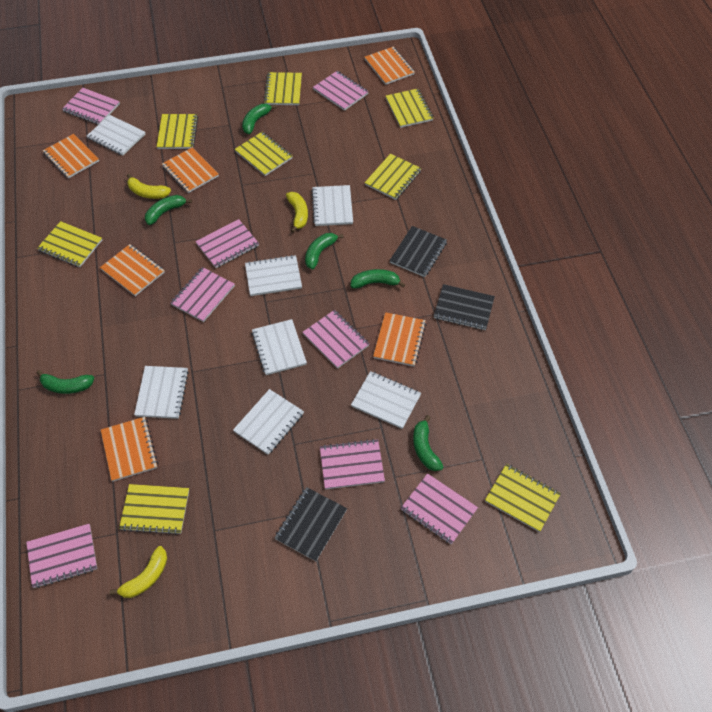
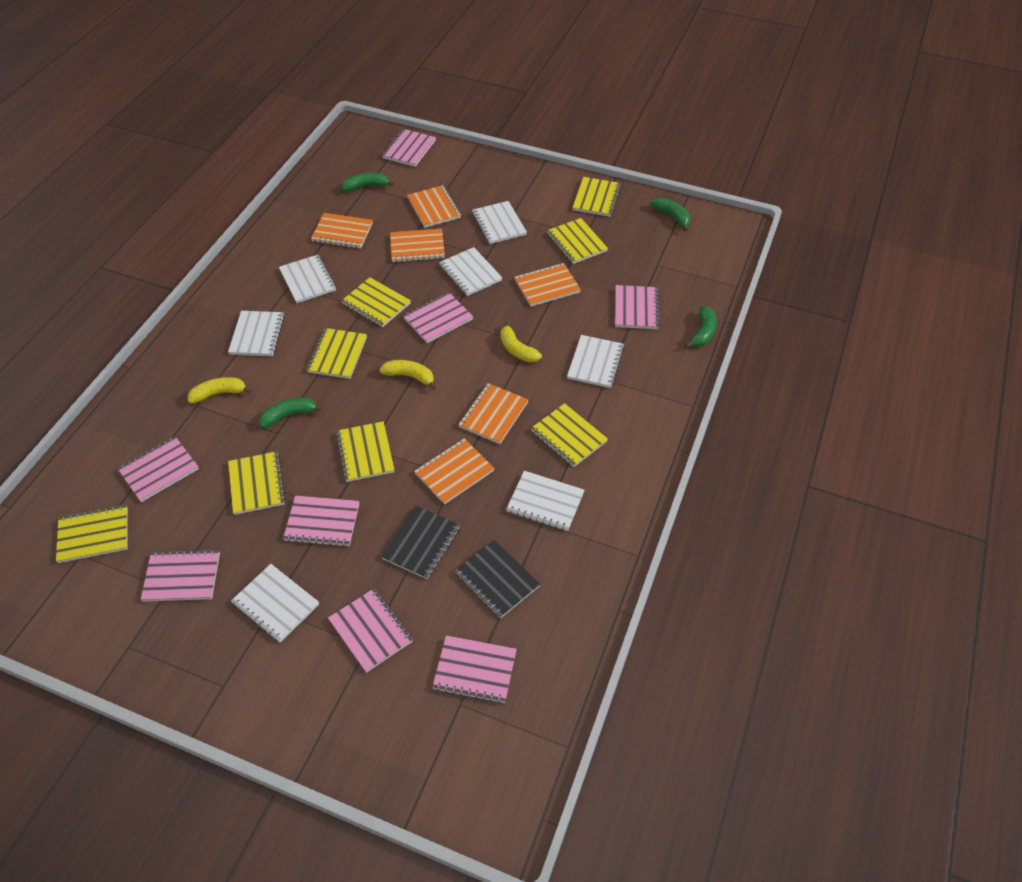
black notebook: 3 -> 2
green banana: 6 -> 4

